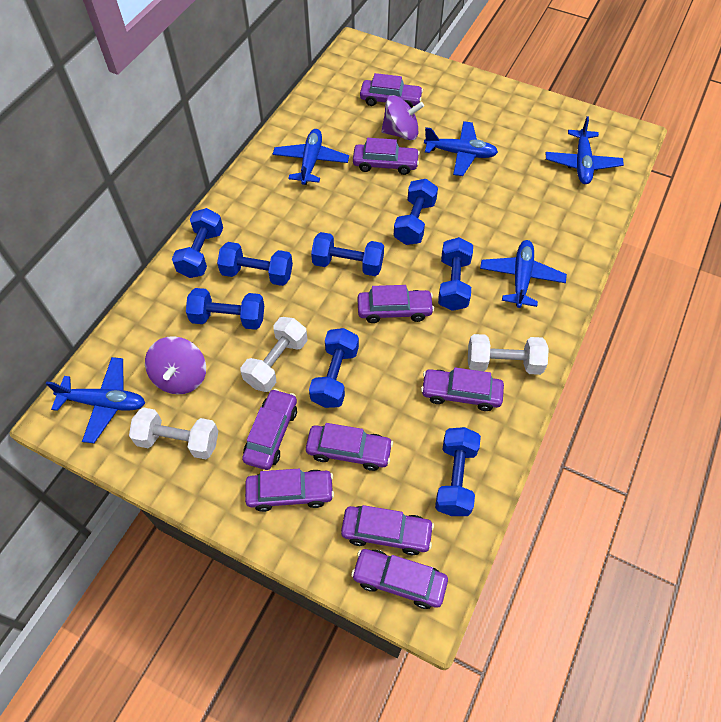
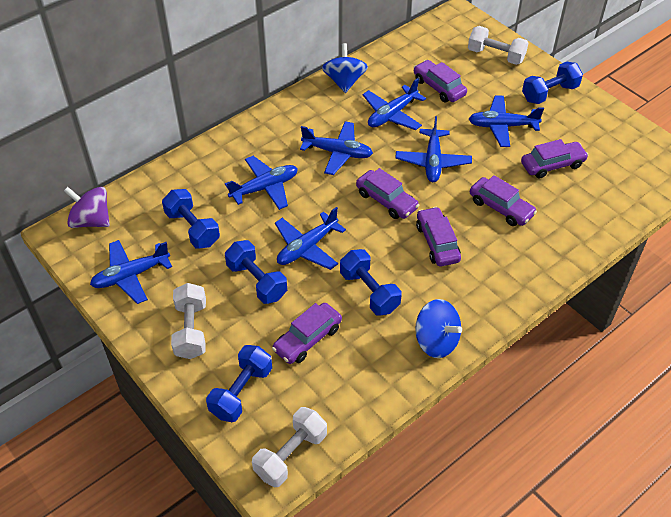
blue dumbbell: 8 -> 5
blue plane: 5 -> 7
blue spinning top: 0 -> 2
purple car: 9 -> 6
purple spinning top: 2 -> 1

